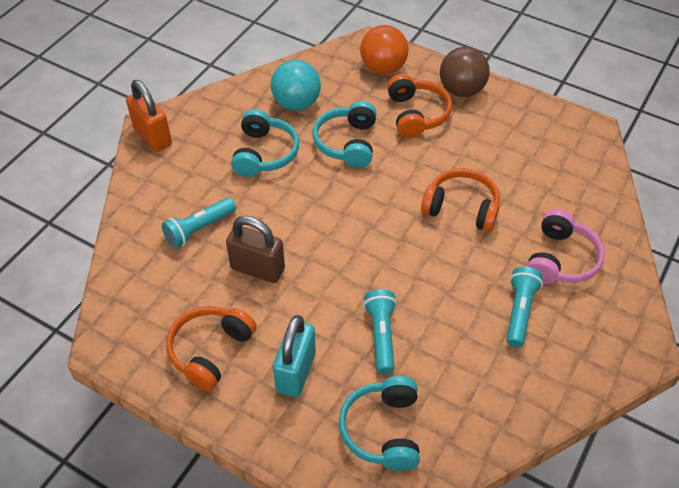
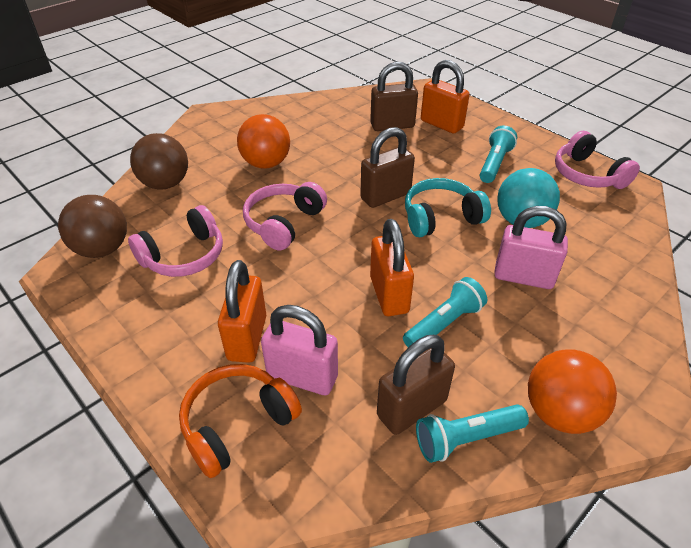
brown ball: 1 -> 2
brown padlock: 1 -> 3
orange ball: 1 -> 2
orange headphones: 3 -> 1
orange padlock: 1 -> 3
pink headphones: 1 -> 3
pink padlock: 0 -> 2
turquoise headphones: 3 -> 1
turquoise padlock: 1 -> 0

